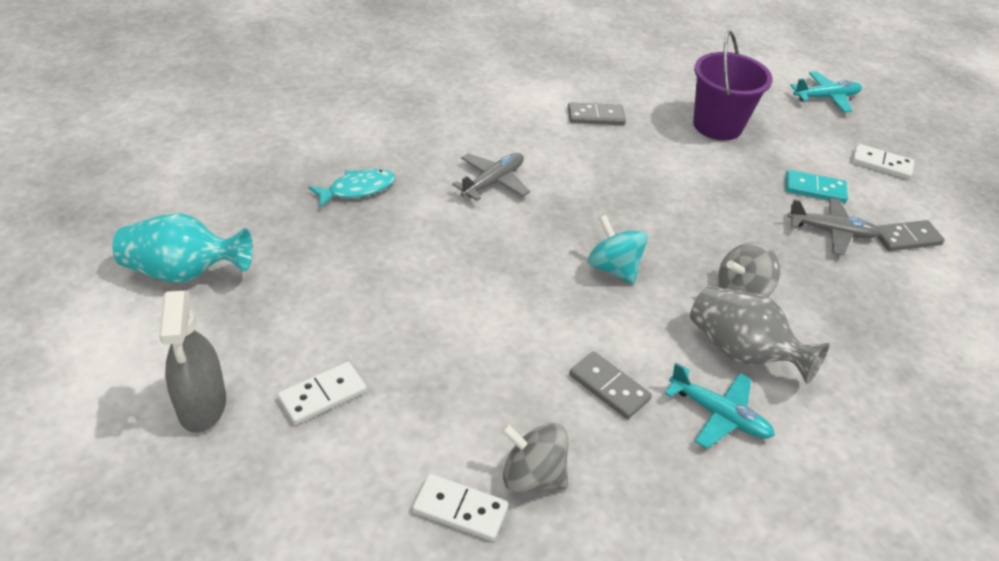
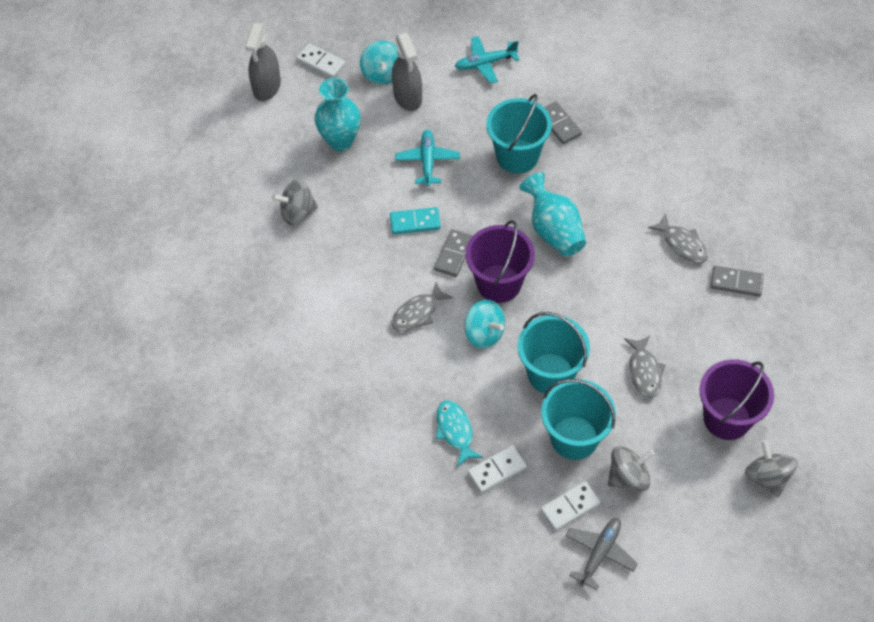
grey fish: 0 -> 3
grey plane: 2 -> 1
grey spinning top: 2 -> 3
grey spray bottle: 1 -> 2
grey vase: 1 -> 0
purple bucket: 1 -> 2
turquoise bucket: 0 -> 3
turquoise spinning top: 1 -> 2
turquoise vase: 1 -> 2

